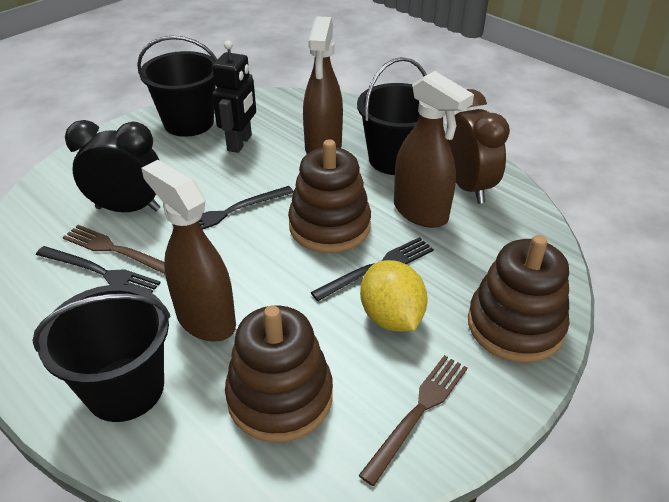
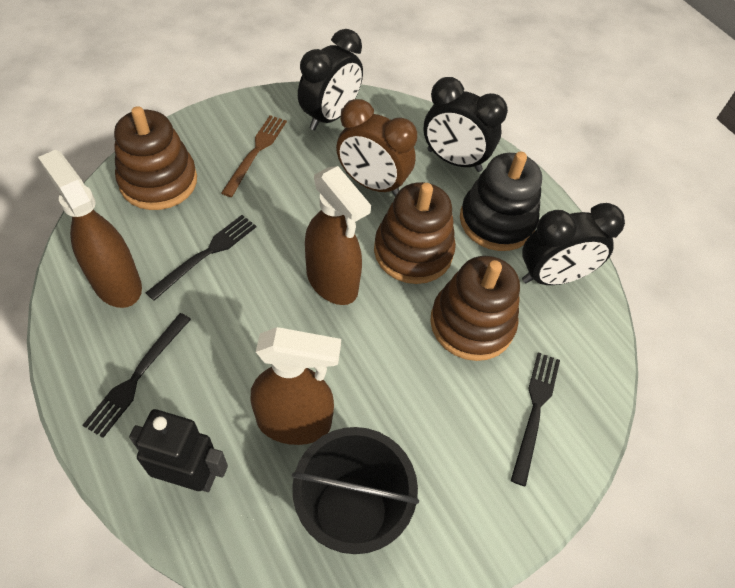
black bucket: 3 -> 1
black clock: 1 -> 3
black stacking toy: 0 -> 1
brown fork: 2 -> 1
yellow lemon: 1 -> 0

